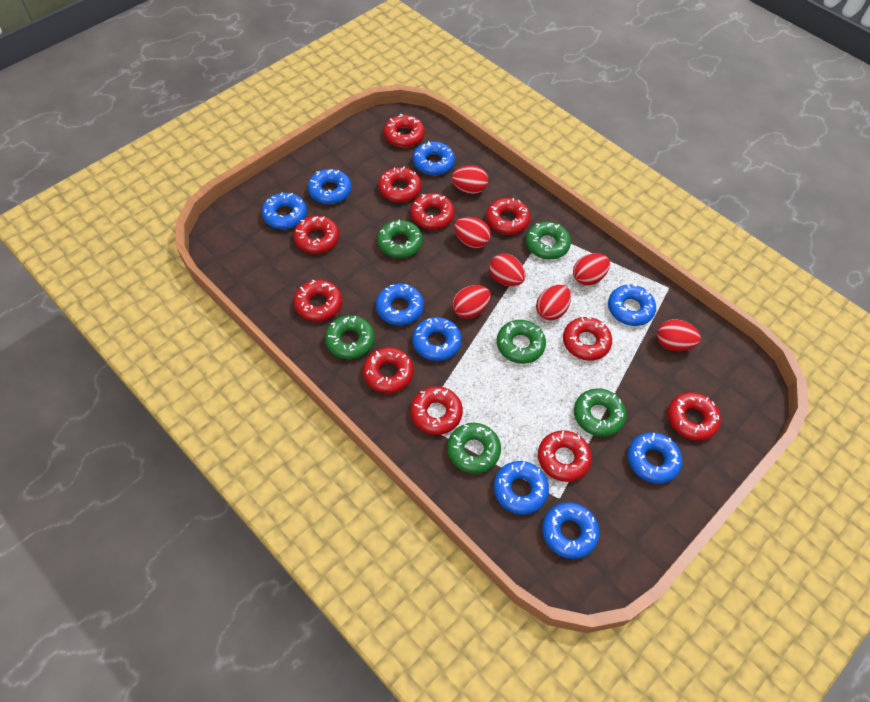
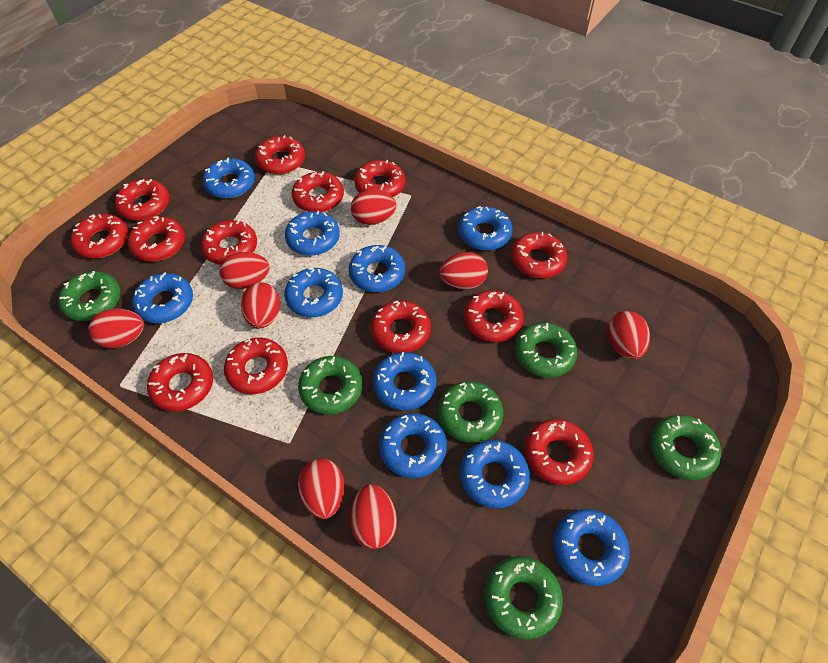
blue donut: 9 -> 10
red donut: 11 -> 13
red egg: 7 -> 8

